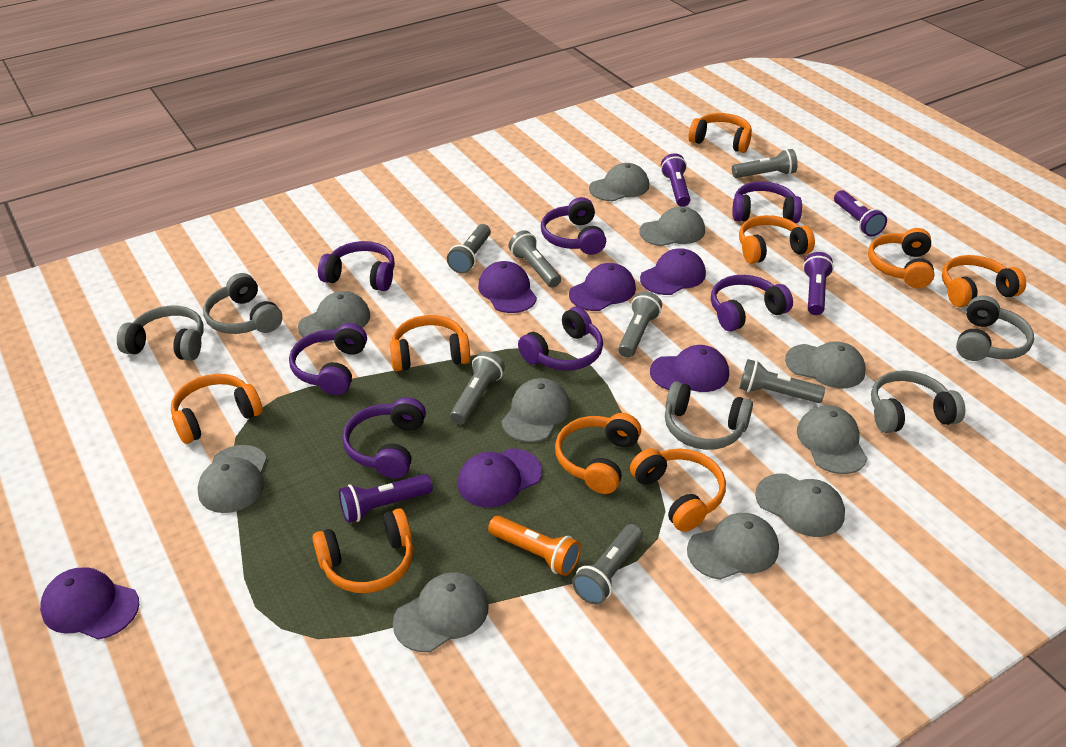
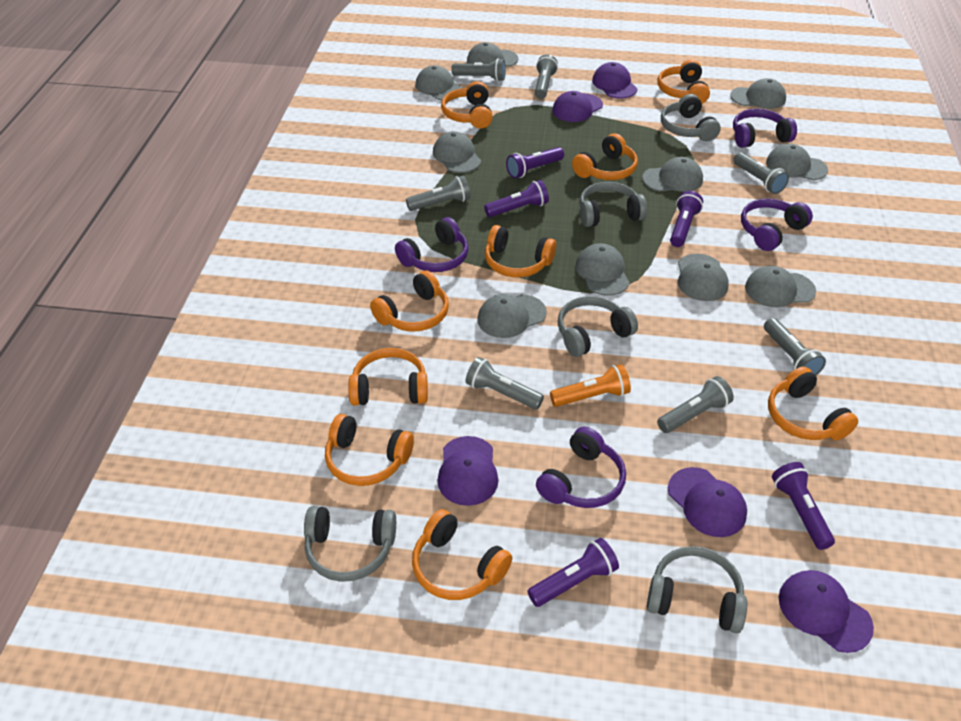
purple cap: 6 -> 5
purple flashlight: 4 -> 5
purple headphones: 7 -> 4

